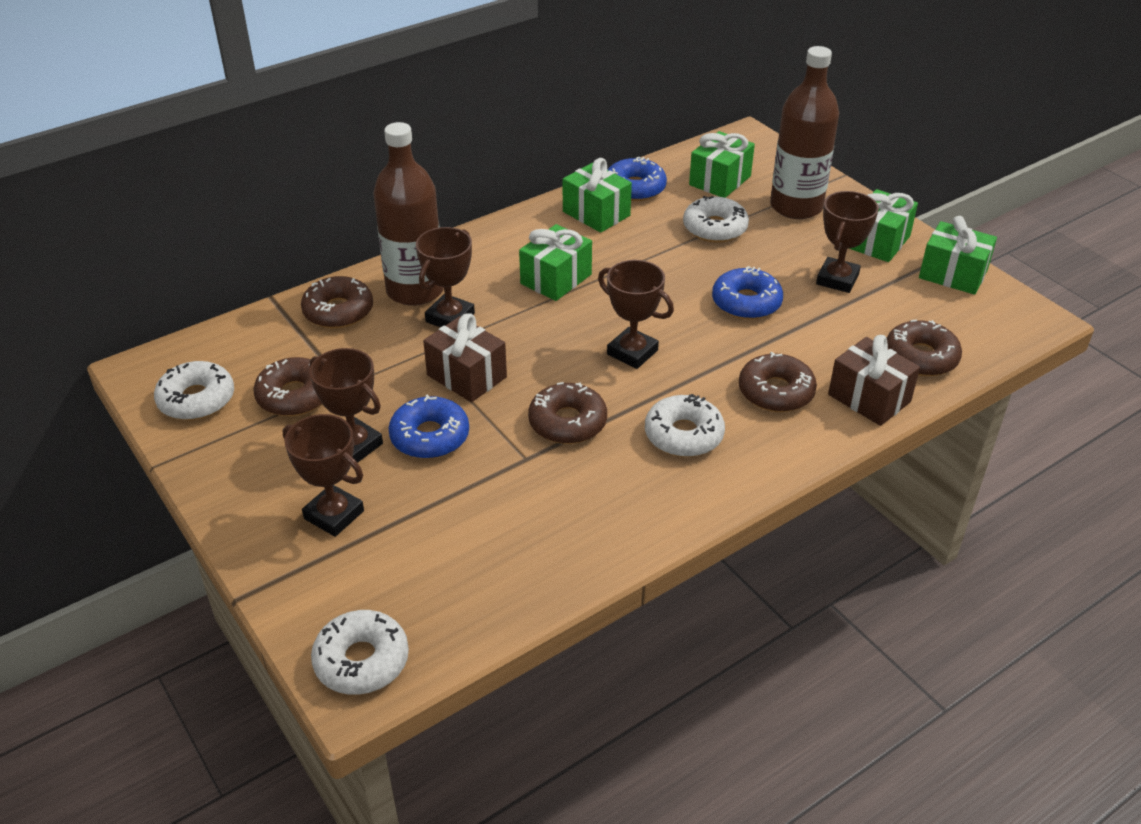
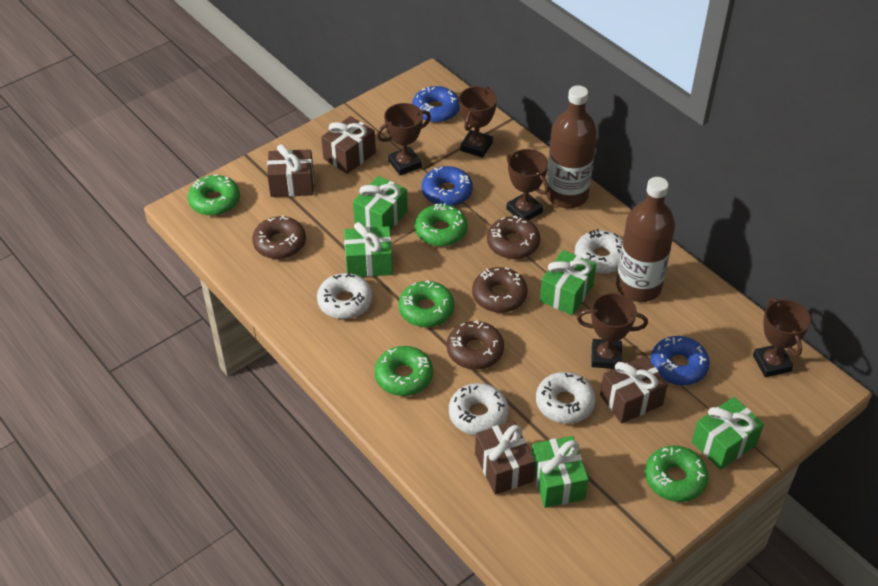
brown donut: 5 -> 4
brown gift: 2 -> 4
green donut: 0 -> 5

